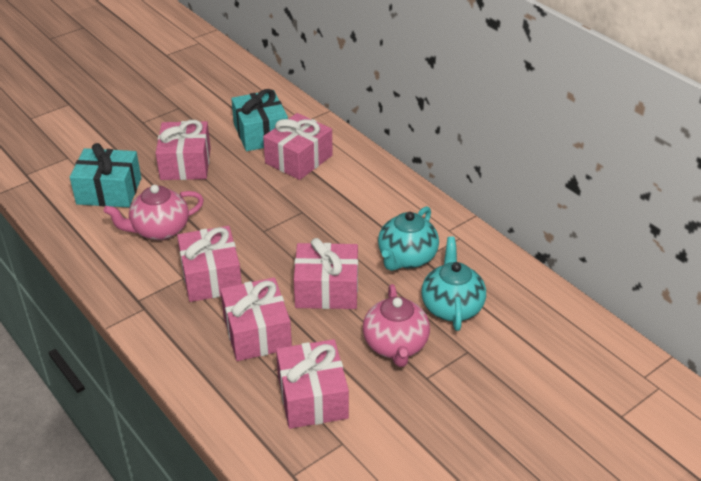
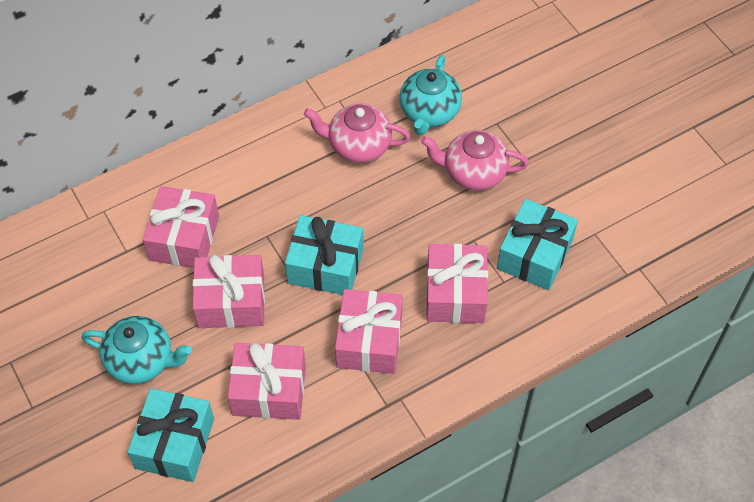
pink gift: 6 -> 5
turquoise gift: 2 -> 3

